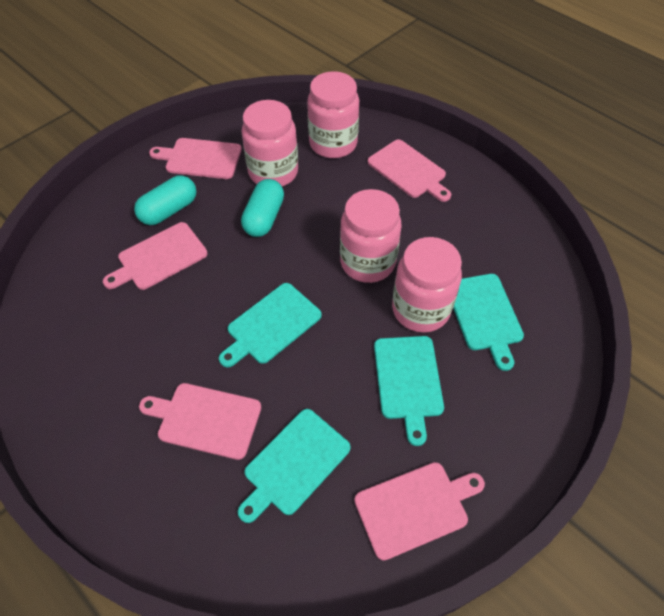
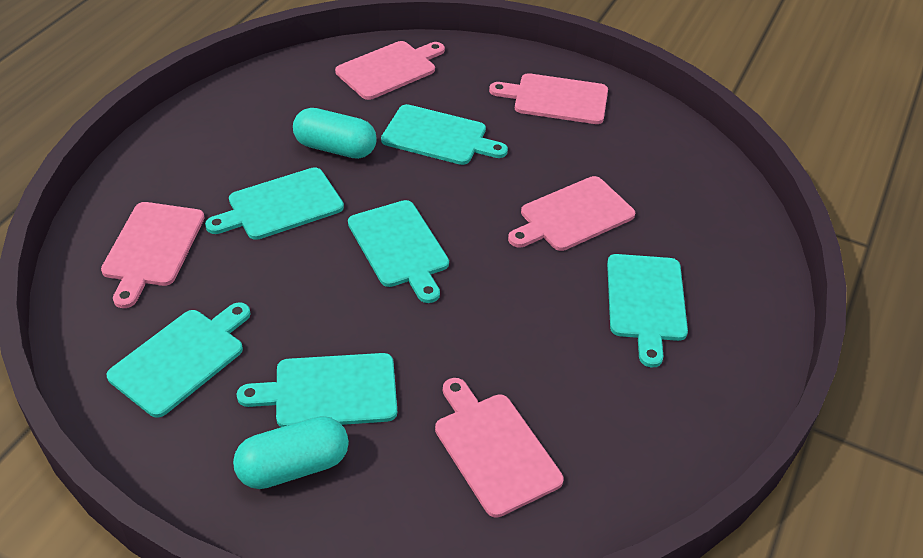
pink jar: 4 -> 0
turquoise cutting board: 4 -> 6

